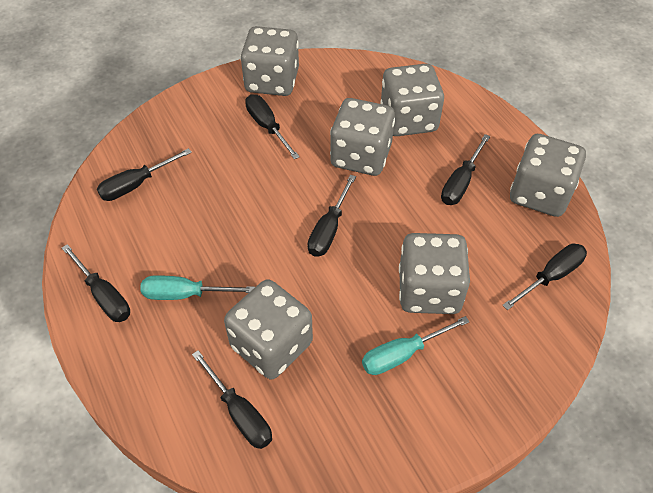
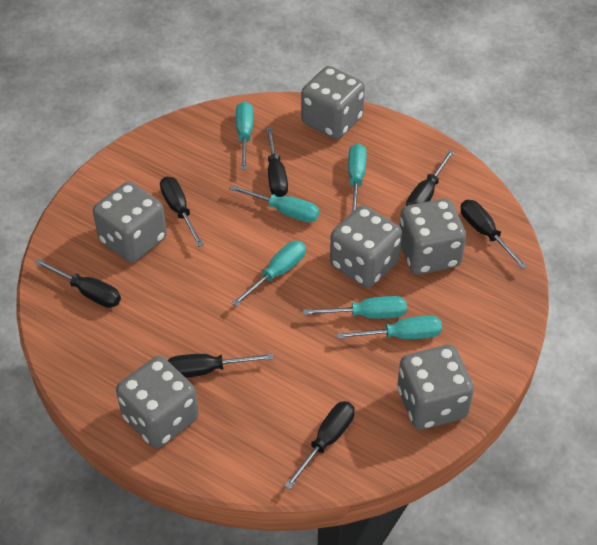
turquoise screwdriver: 2 -> 6

